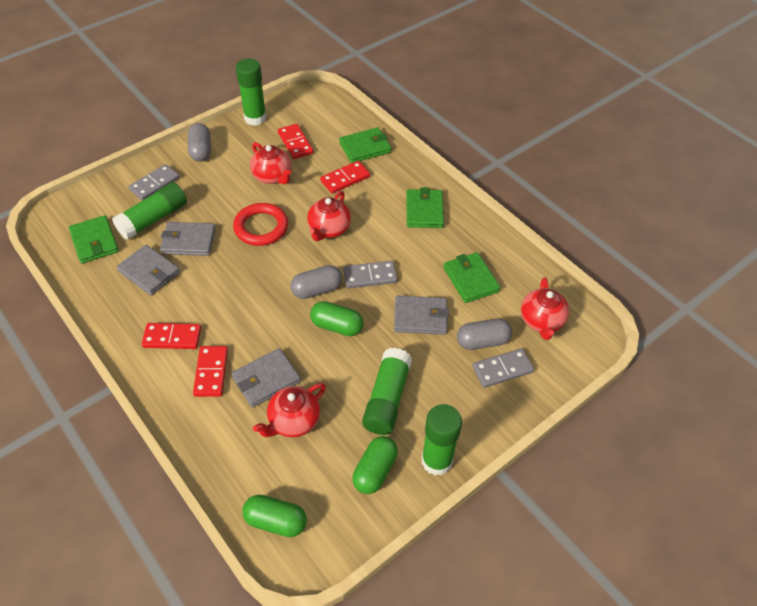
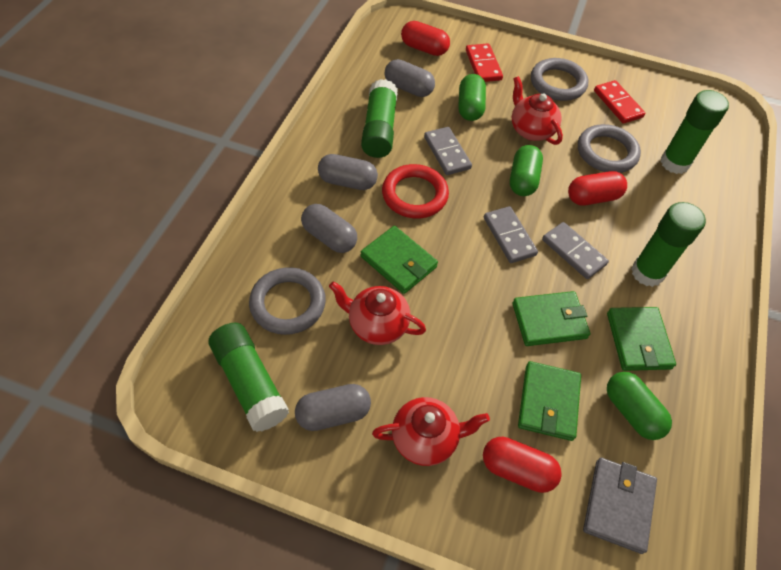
grey capsule: 3 -> 4
grey ring: 0 -> 3
grey wallet: 4 -> 1
red capsule: 0 -> 3
red domino: 4 -> 2
red teapot: 4 -> 3

